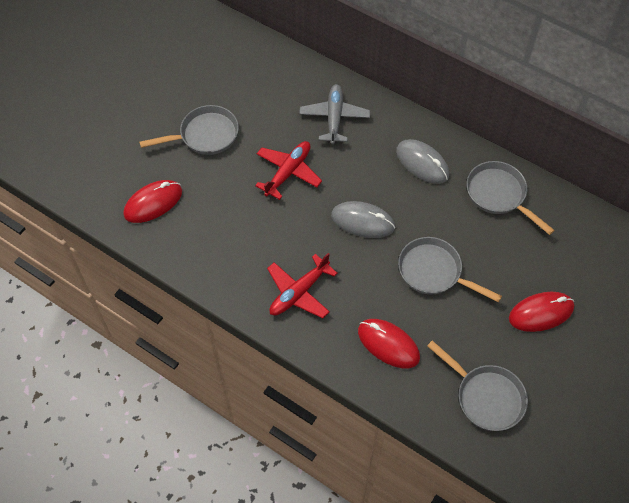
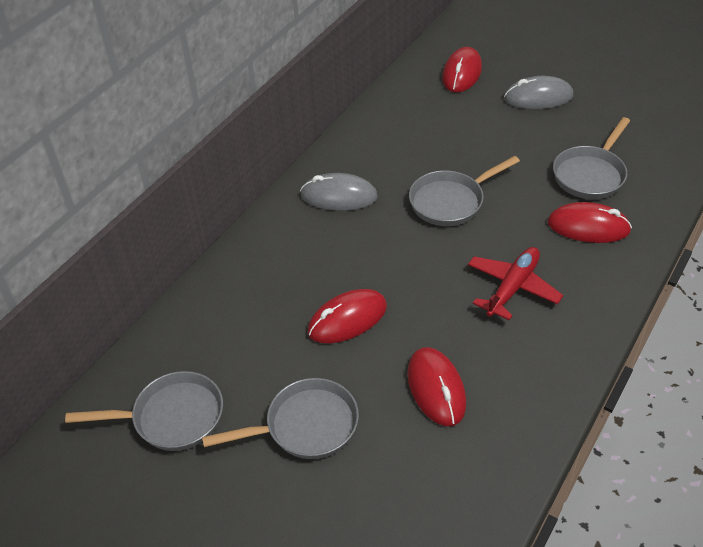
grey plane: 1 -> 0
red mouse: 3 -> 4
red plane: 2 -> 1

